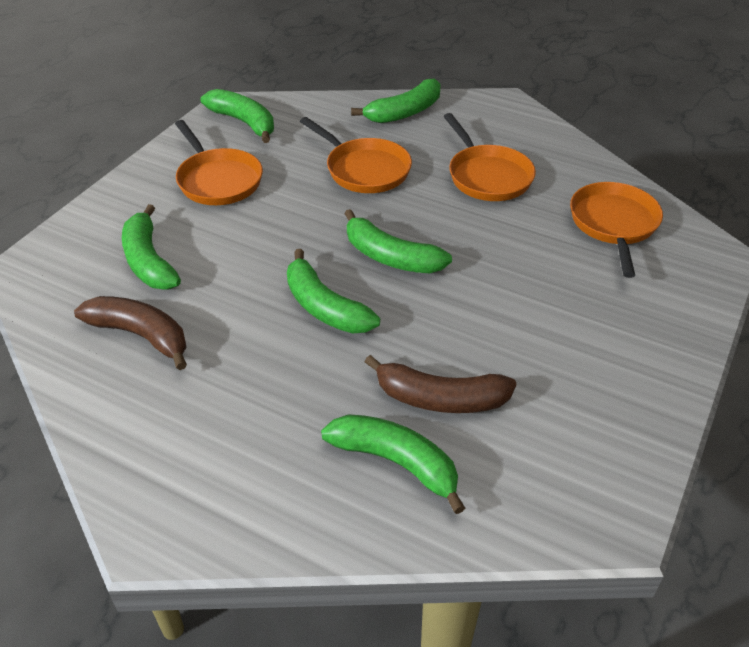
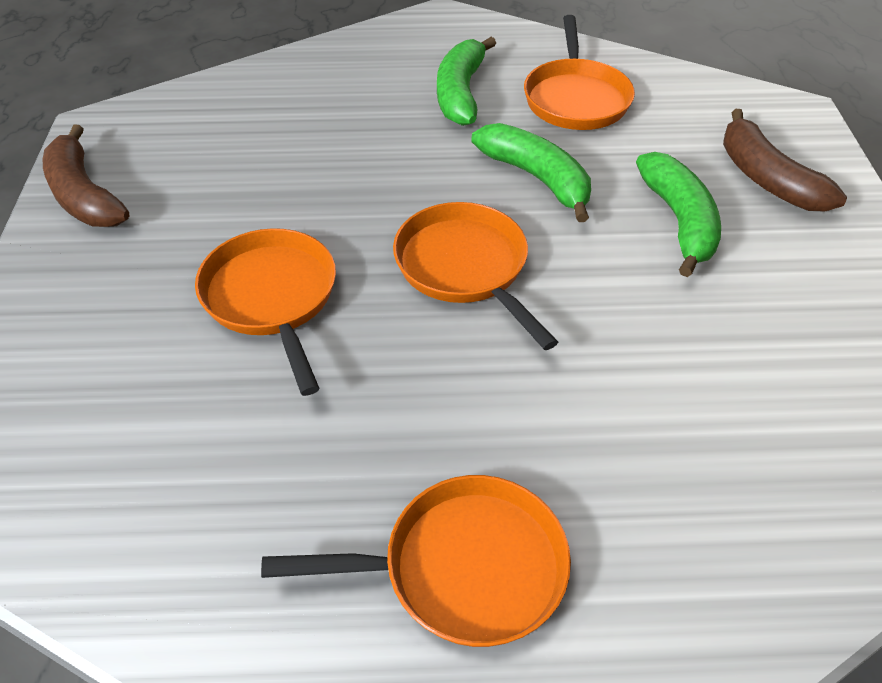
green banana: 6 -> 3

